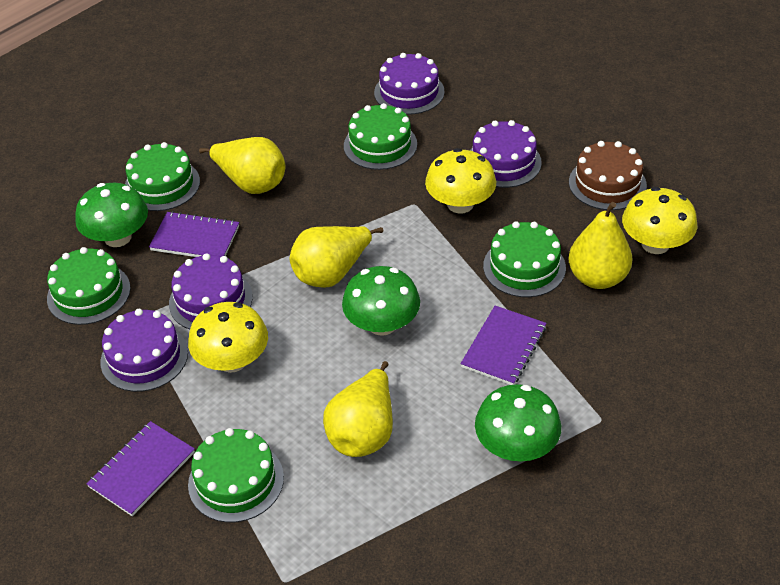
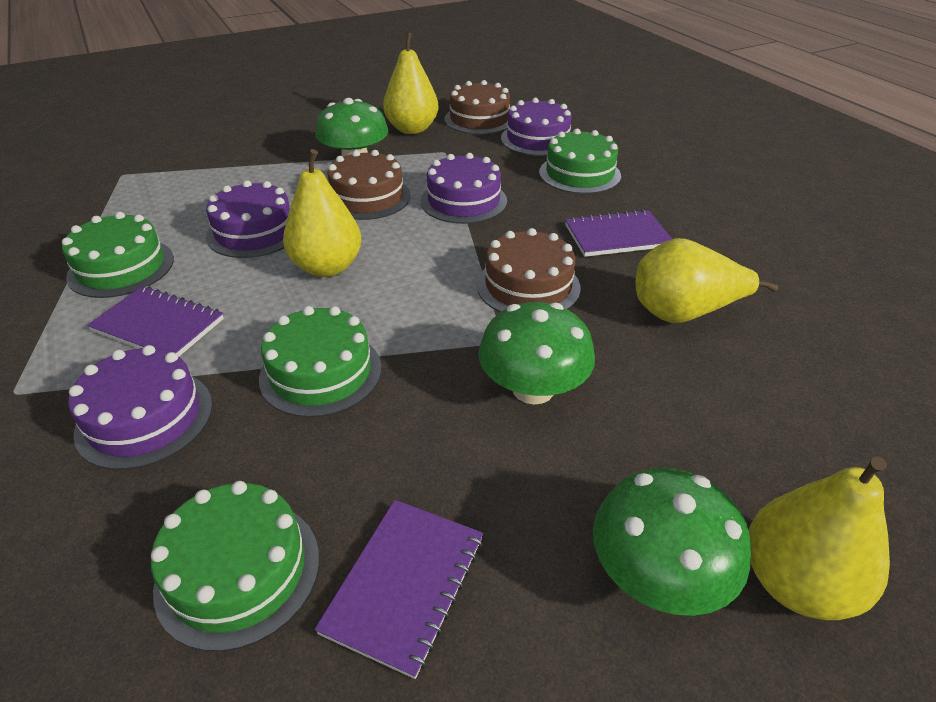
brown cake: 1 -> 3
green cake: 5 -> 4
yellow mushroom: 3 -> 0

